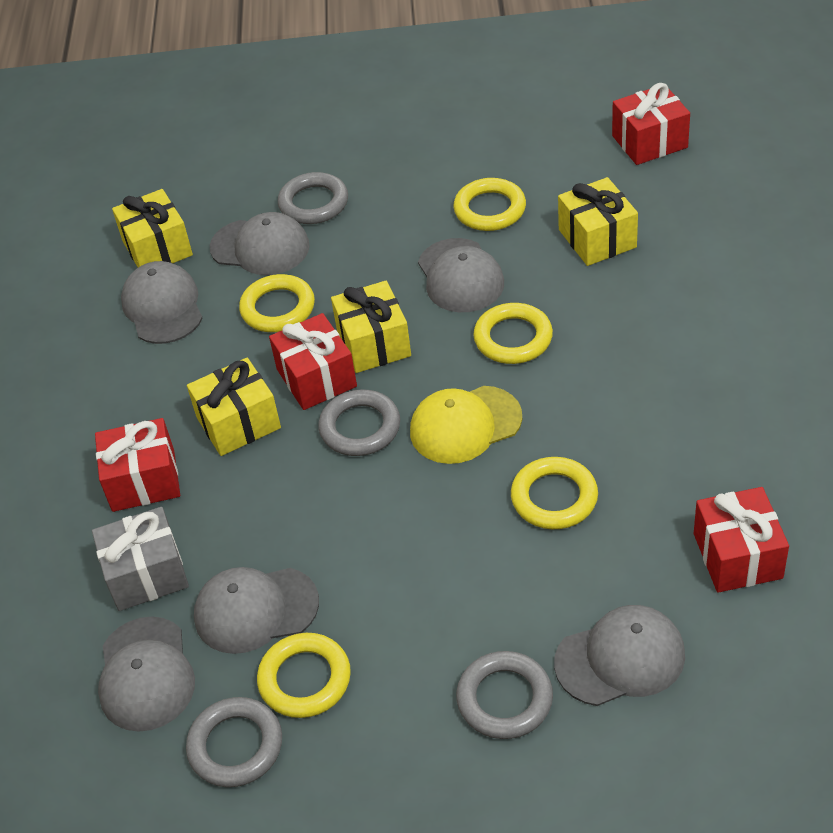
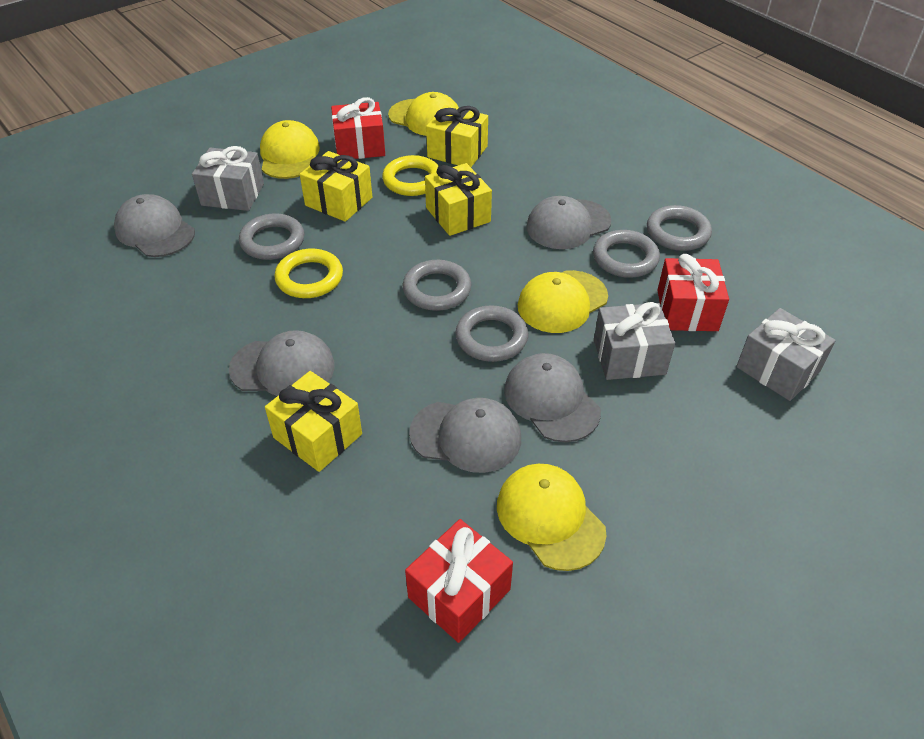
grey cap: 6 -> 5
grey gift: 1 -> 3
grey ring: 4 -> 5
red gift: 4 -> 3
yellow cap: 1 -> 4
yellow ring: 5 -> 2

